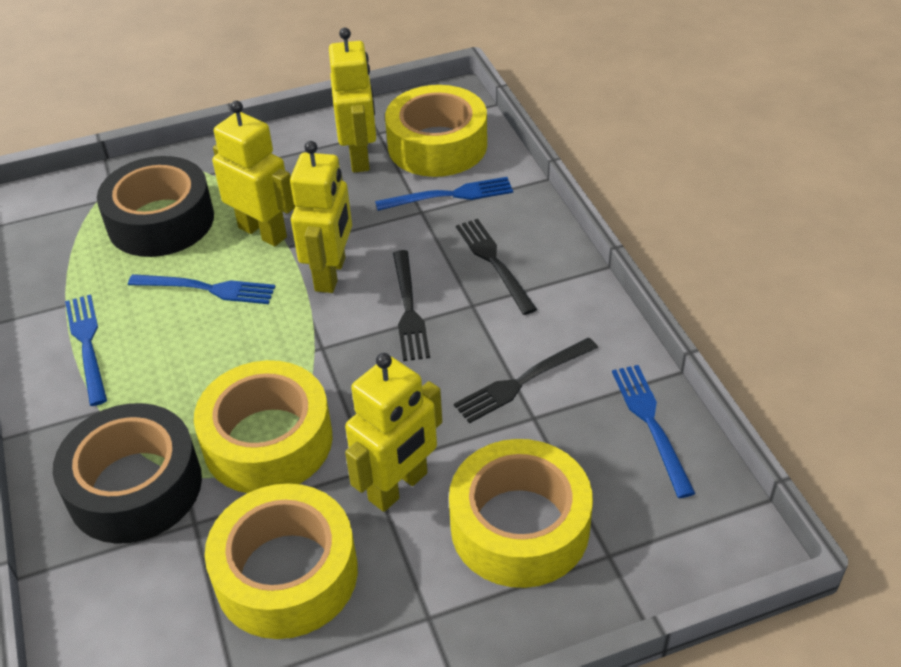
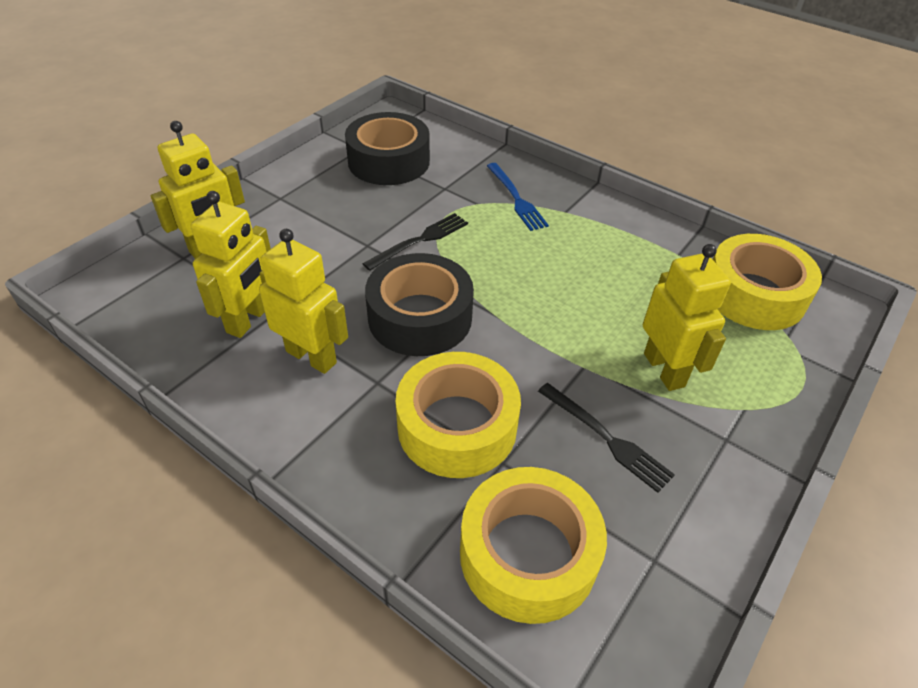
black fork: 3 -> 2
blue fork: 4 -> 1
yellow tape: 4 -> 3

